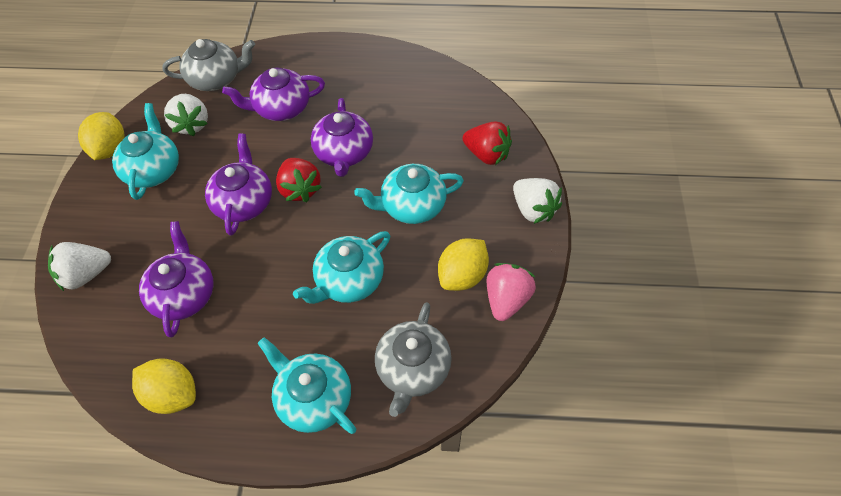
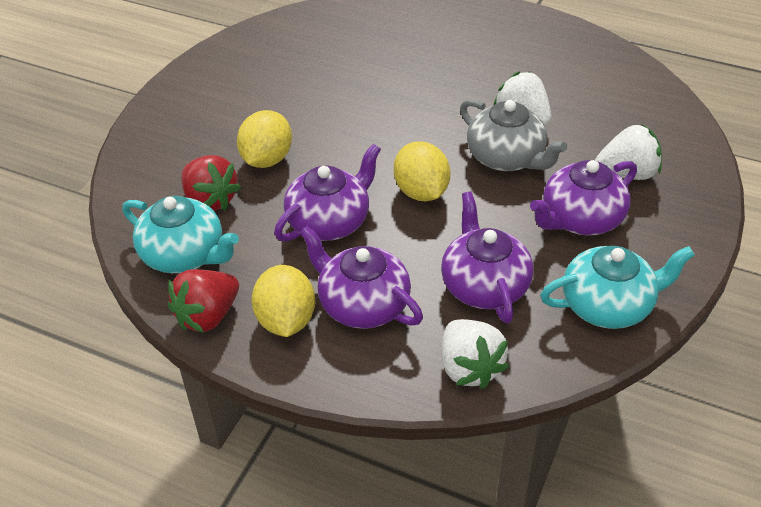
grey teapot: 2 -> 1
pink strawberry: 1 -> 0
turquoise teapot: 4 -> 2

